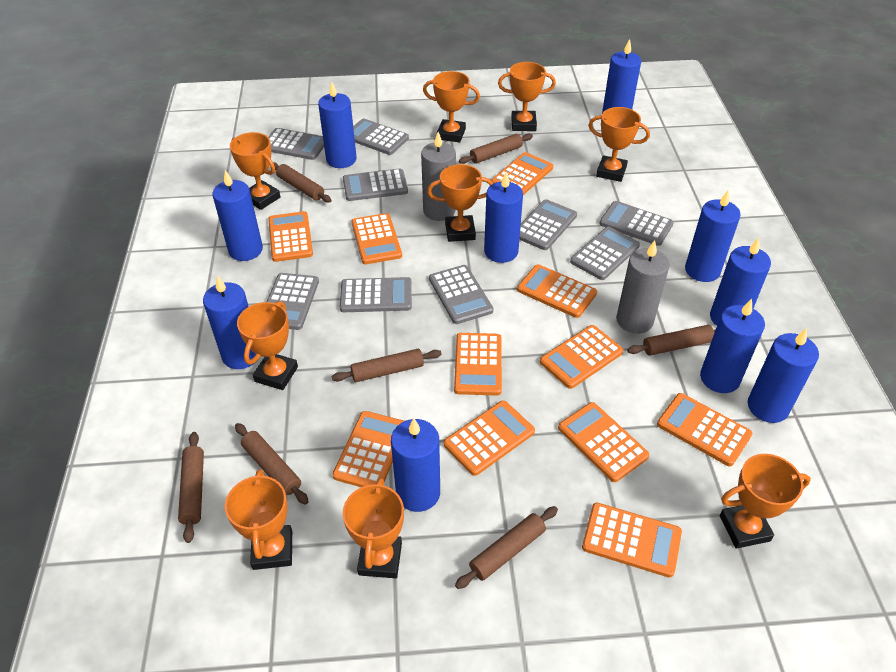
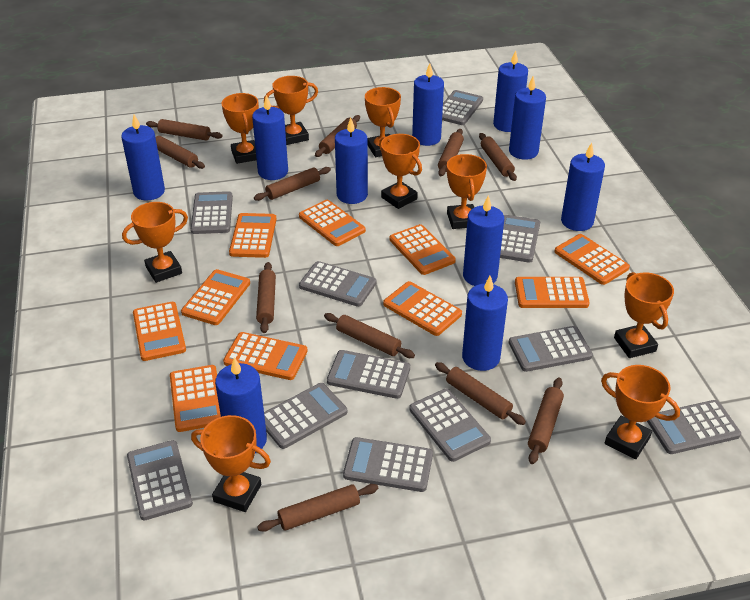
brown rolling pin: 7 -> 11
grey calculator: 9 -> 11
grey candle: 2 -> 0
orange calculator: 11 -> 10

